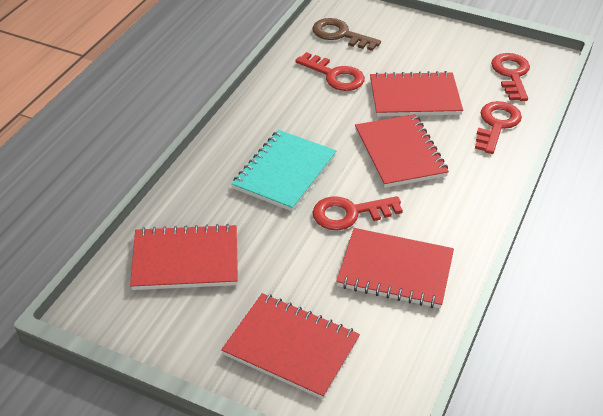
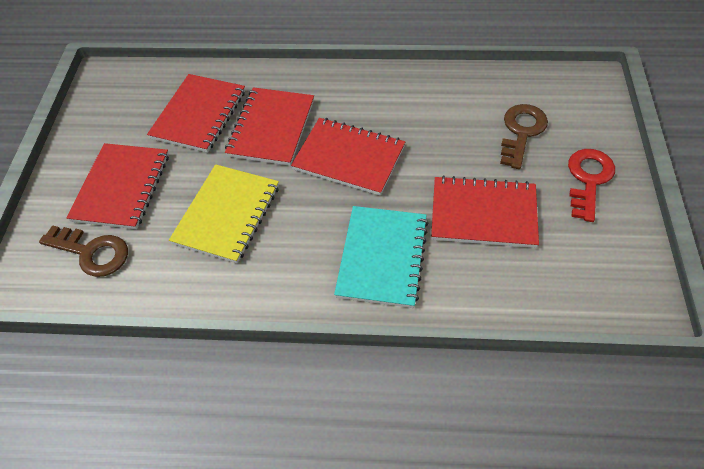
brown key: 1 -> 2
red key: 4 -> 1
yellow notebook: 0 -> 1

